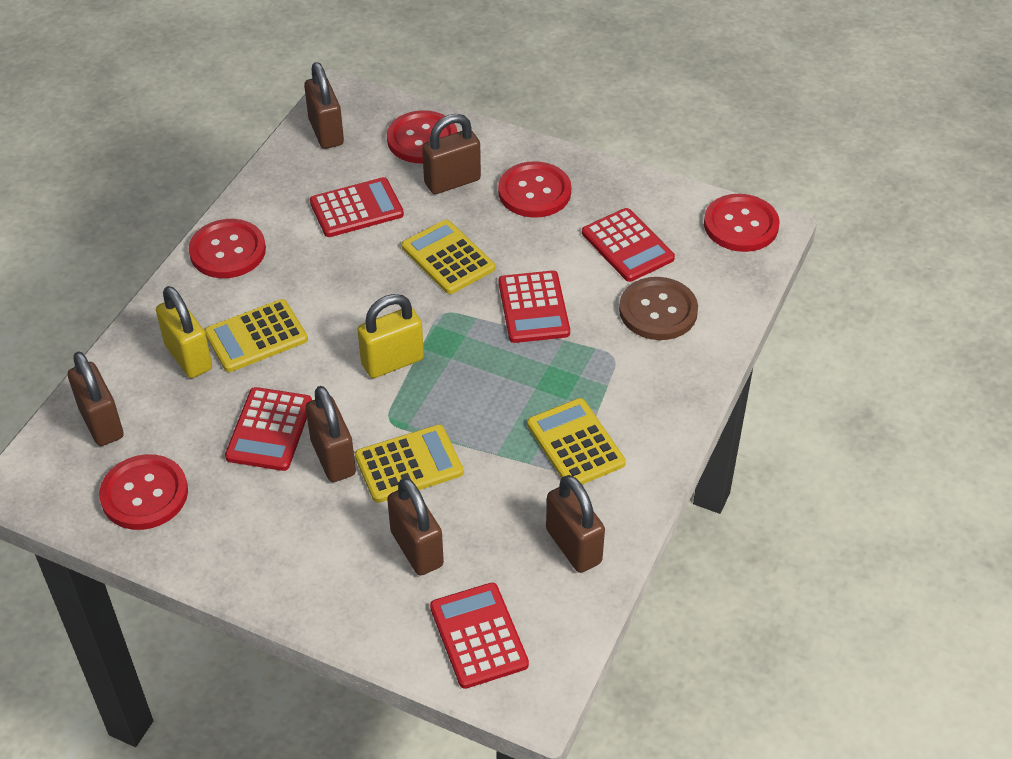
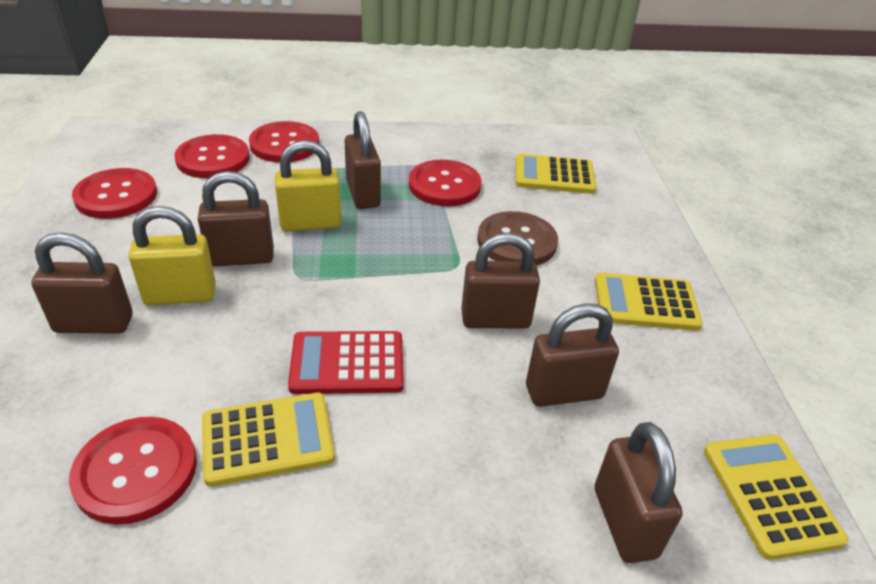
red calculator: 5 -> 1

